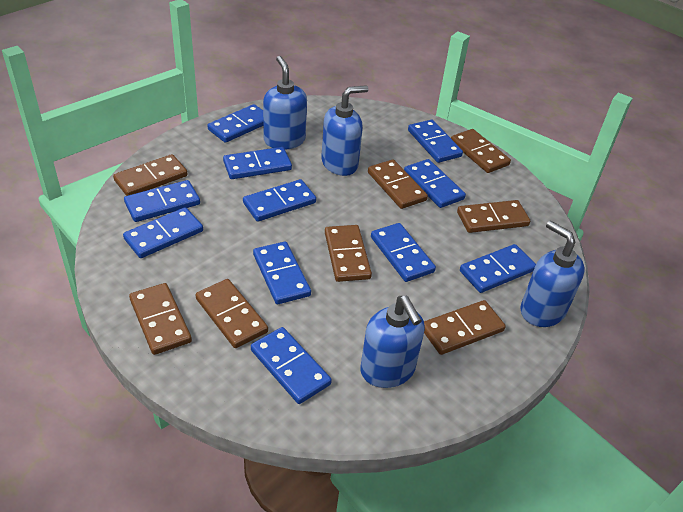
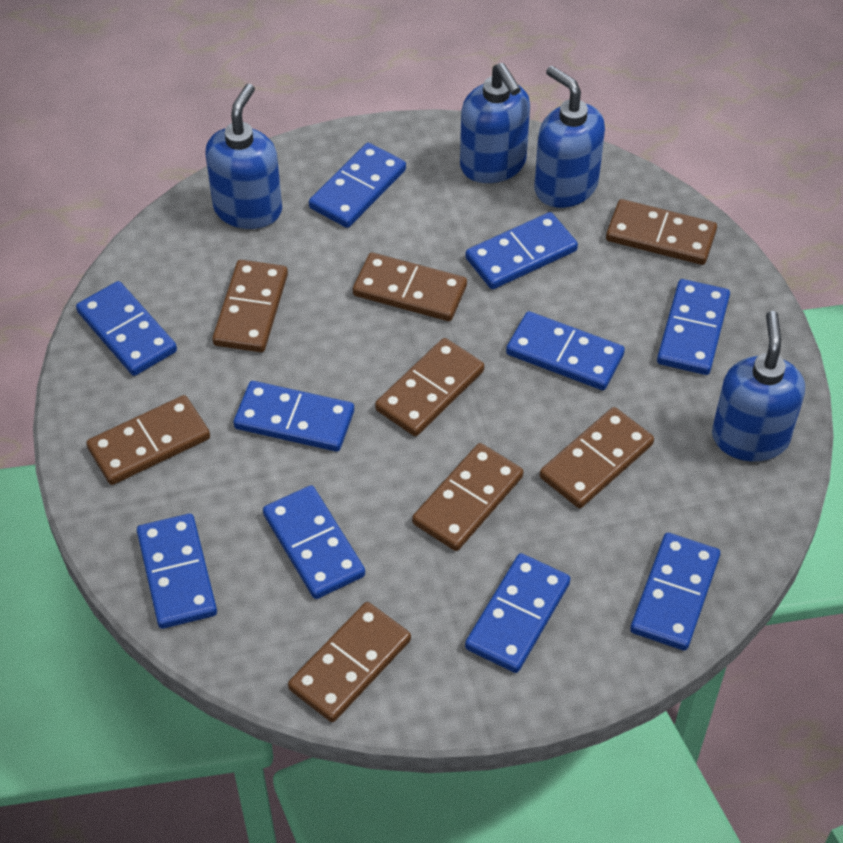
blue domino: 11 -> 10

